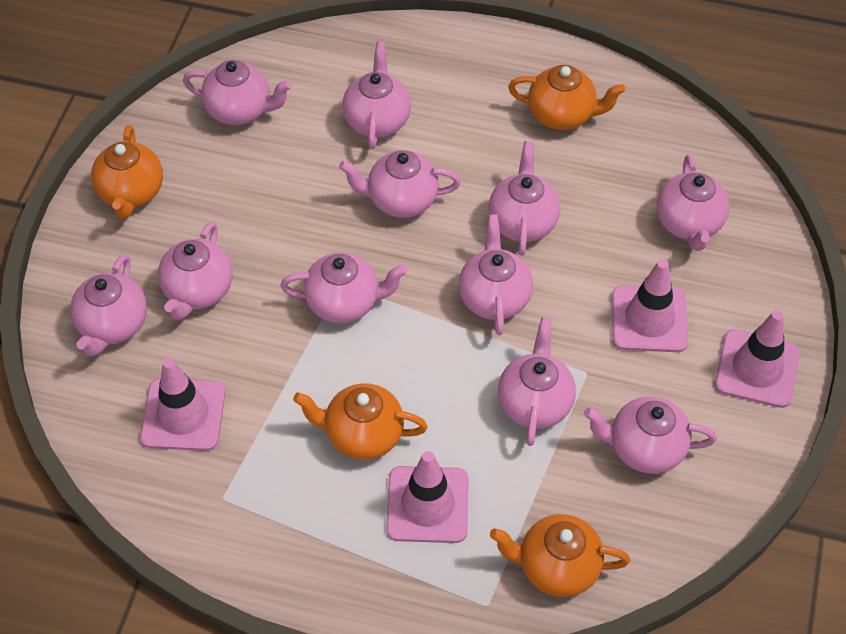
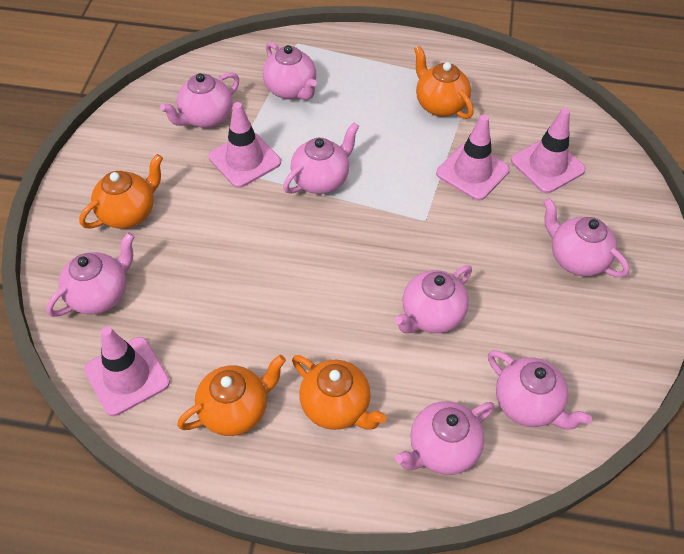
pink teapot: 11 -> 8

